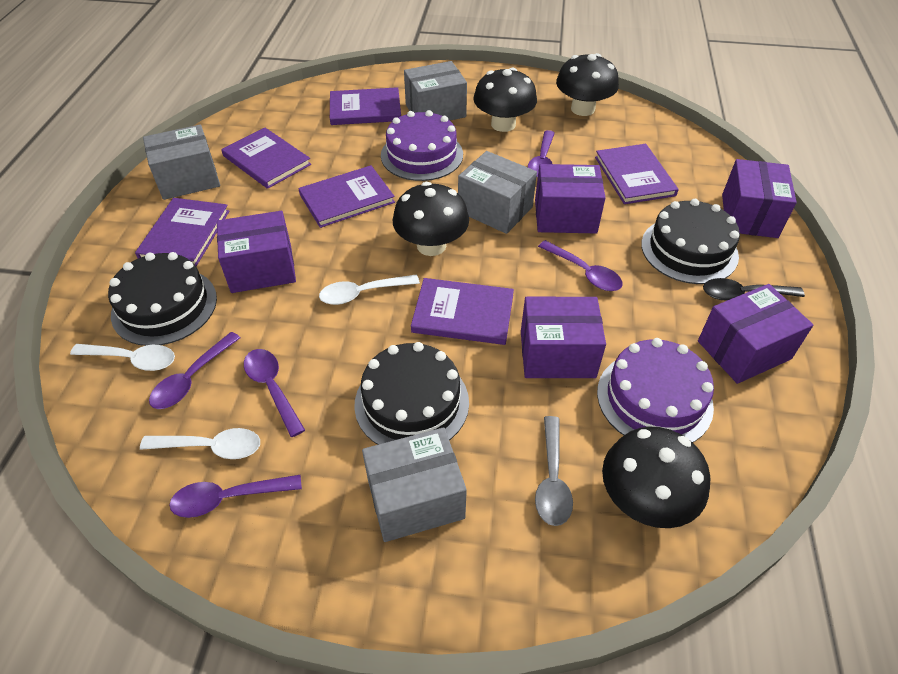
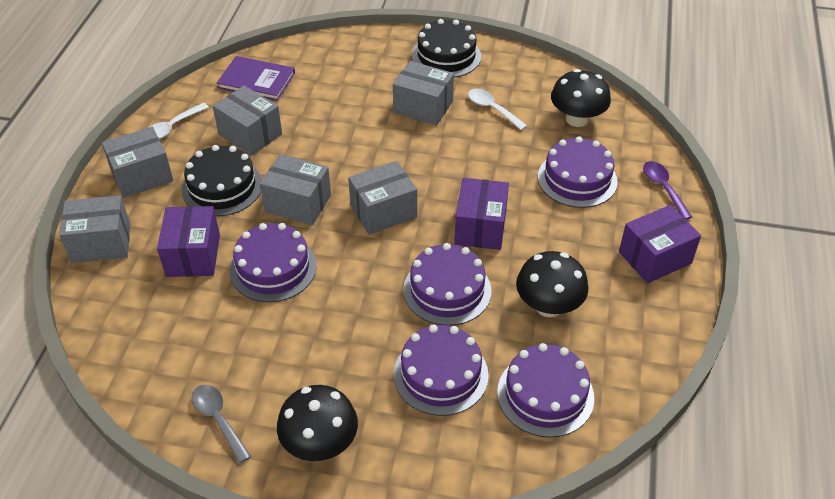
black cake: 3 -> 2
black mushroom: 4 -> 3
black spoon: 1 -> 0
grey box: 4 -> 6
purple book: 6 -> 1
purple box: 5 -> 3
purple cake: 2 -> 5
purple spoon: 5 -> 1
white spoon: 3 -> 2

